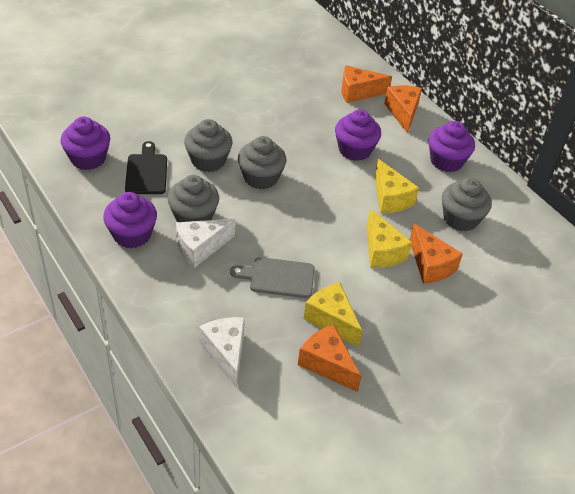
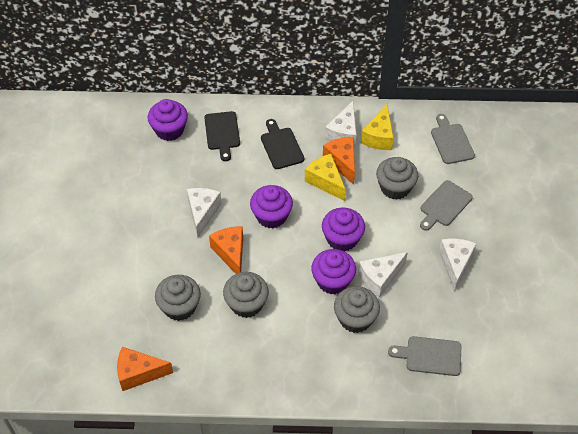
black cutting board: 1 -> 2
grey cutting board: 1 -> 3
orange cheese: 4 -> 3
white cheese: 2 -> 4
yellow cheese: 3 -> 2

